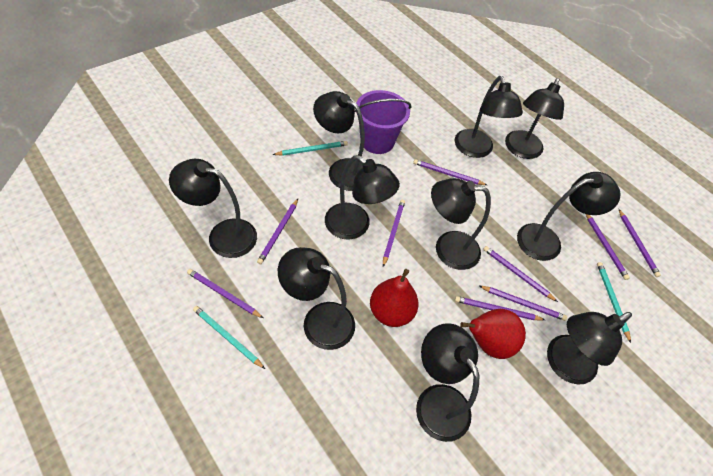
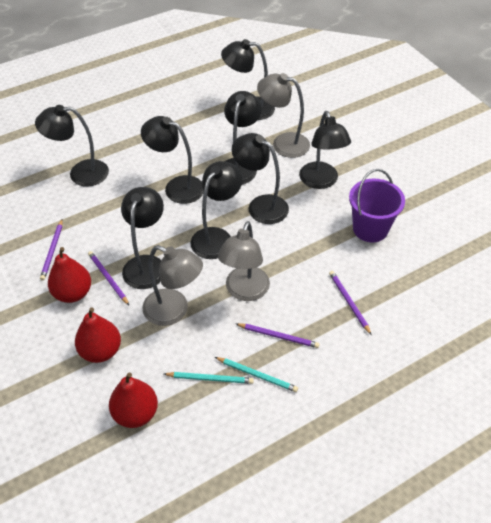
black lamp: 10 -> 8
grey lamp: 0 -> 3
purple pencil: 9 -> 4
red pear: 2 -> 3
turquoise pencil: 3 -> 2

